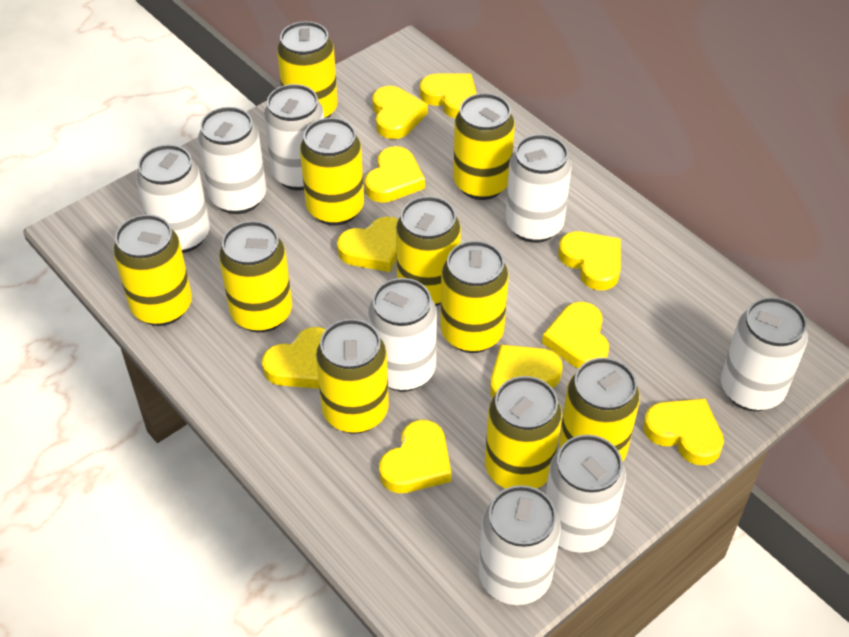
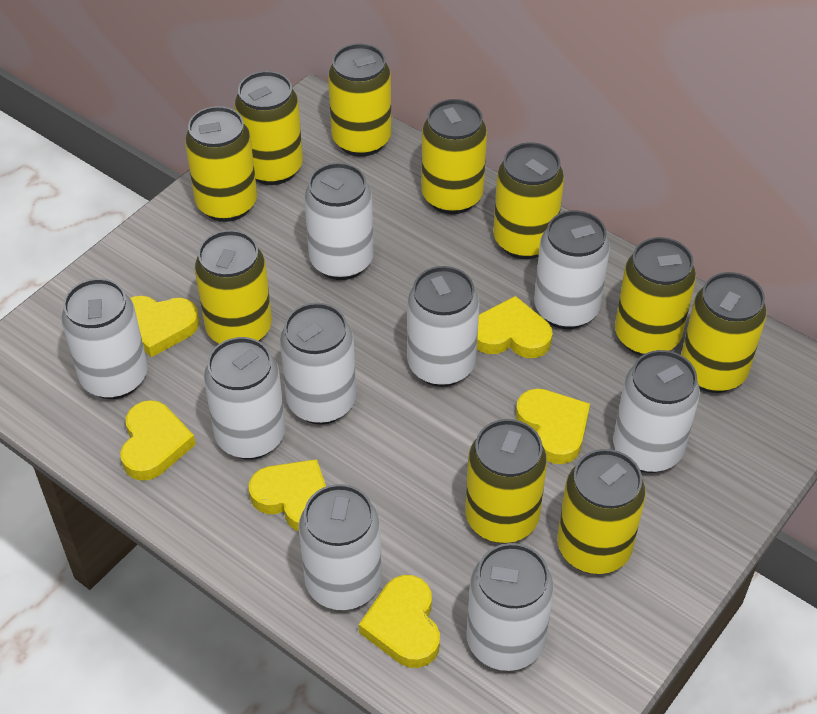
white can: 8 -> 9
yellow heart: 10 -> 6

